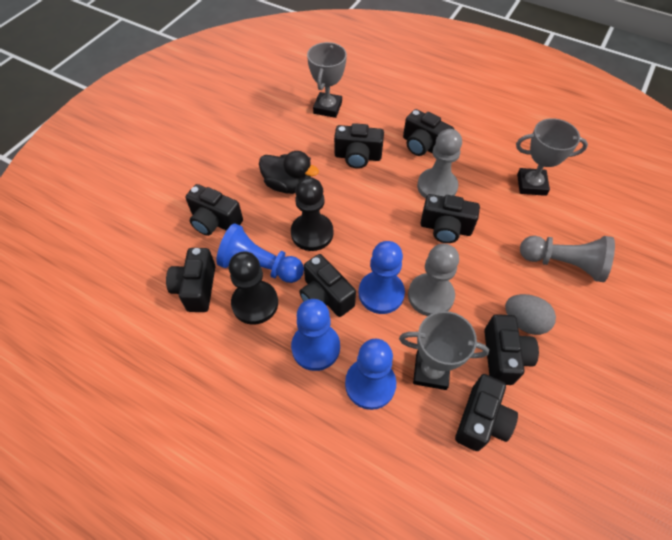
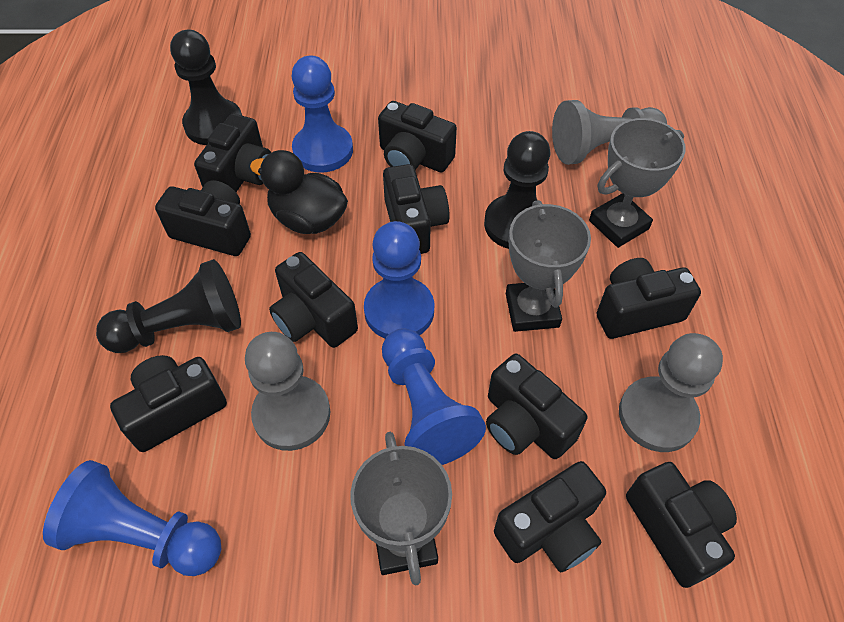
black camera: 8 -> 10
black pawn: 2 -> 3
grey egg: 1 -> 0

